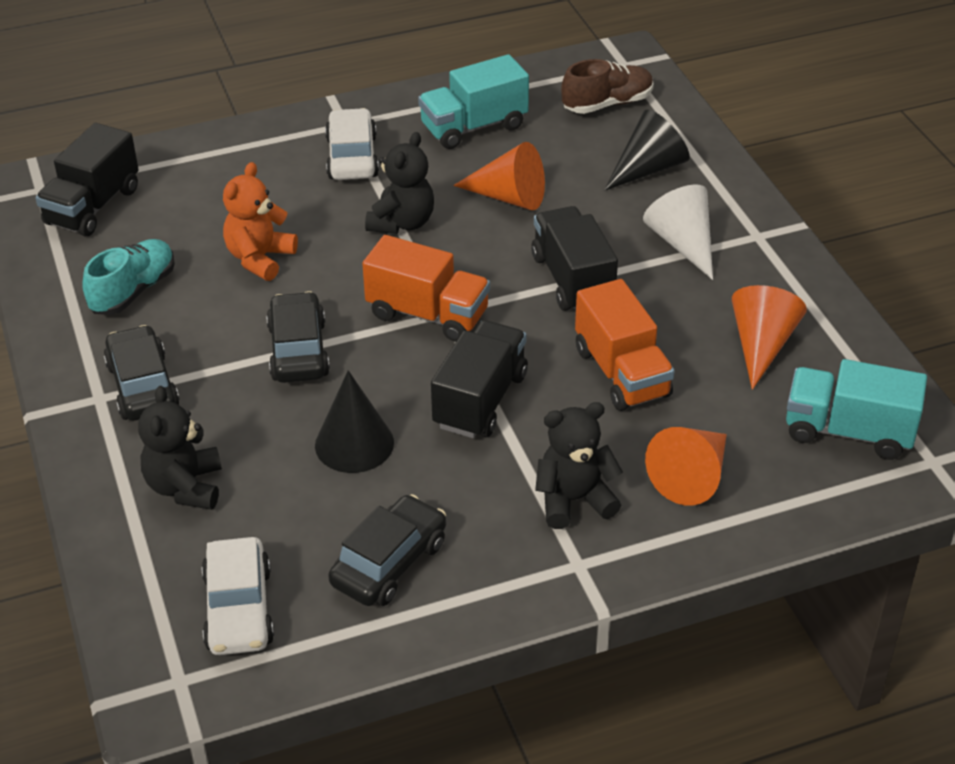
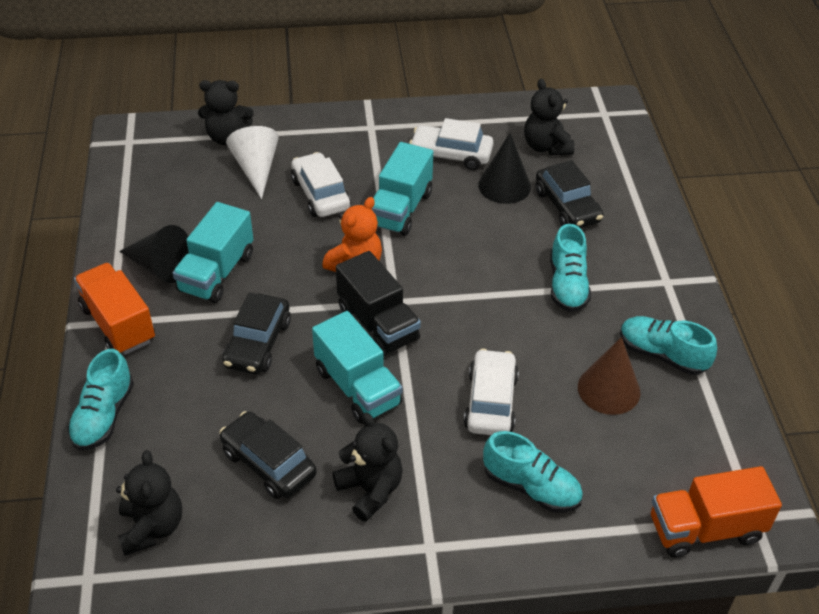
black teddy bear: 3 -> 4
black truck: 3 -> 1
brown cone: 0 -> 1
brown shoe: 1 -> 0
orange cone: 3 -> 0
turquoise shoe: 1 -> 4
turquoise truck: 2 -> 3
white car: 2 -> 3

